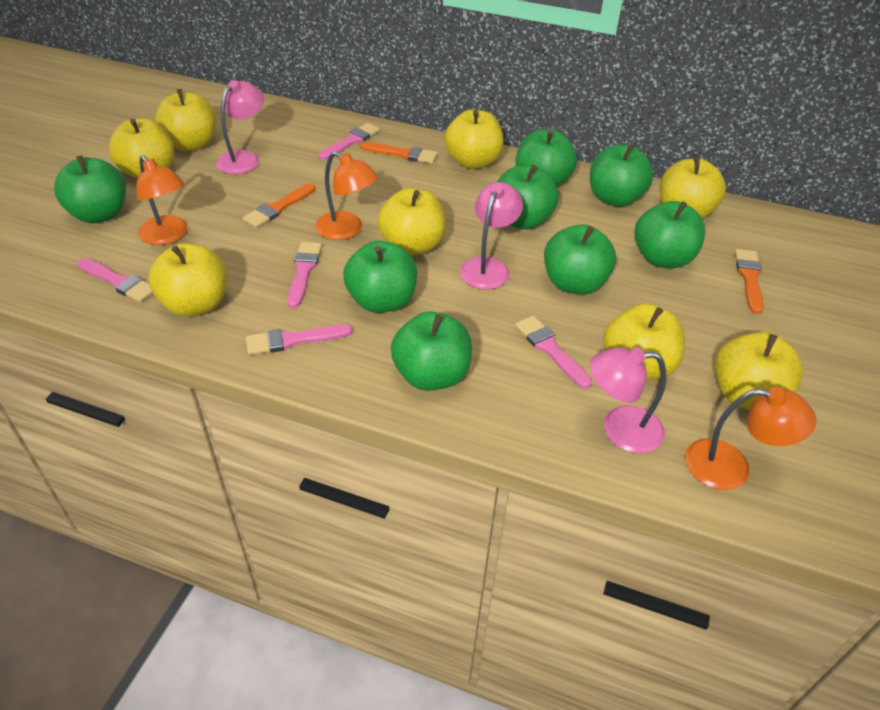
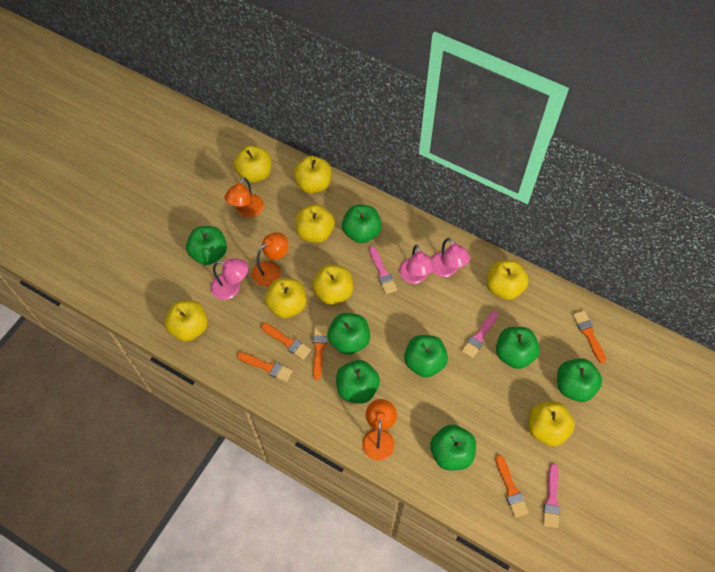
orange brush: 3 -> 5
pink brush: 5 -> 3

